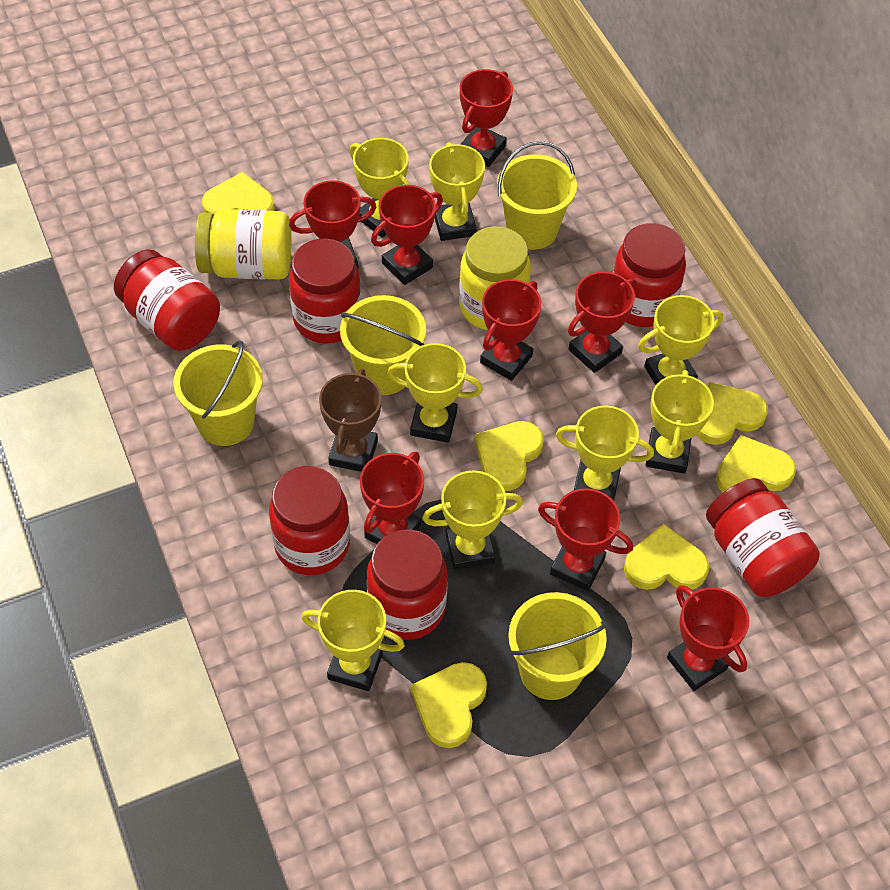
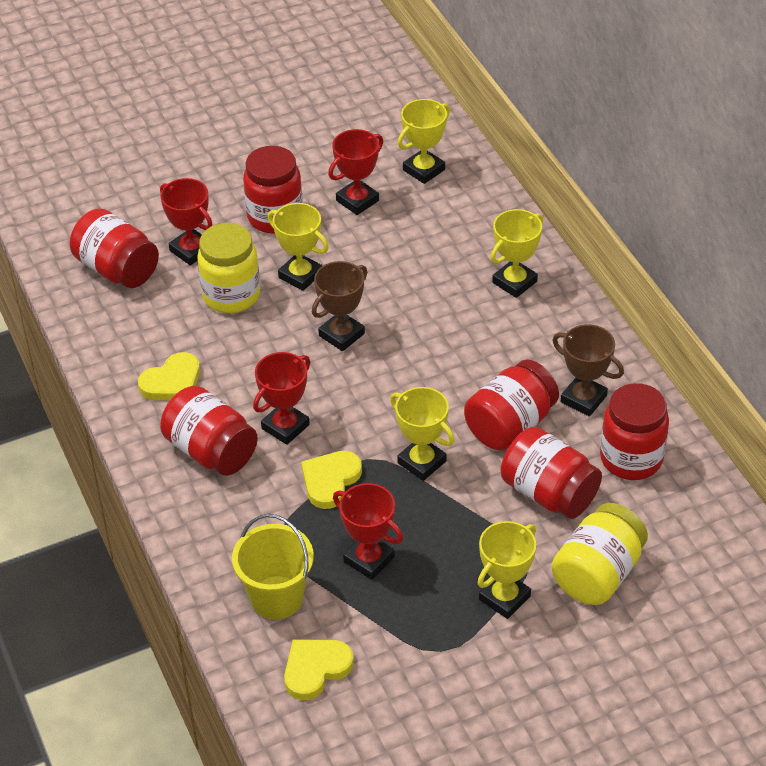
brown trophy: 1 -> 2
red trophy: 8 -> 4
yellow bucket: 4 -> 1
yellow heart: 6 -> 3
yellow trophy: 8 -> 5

